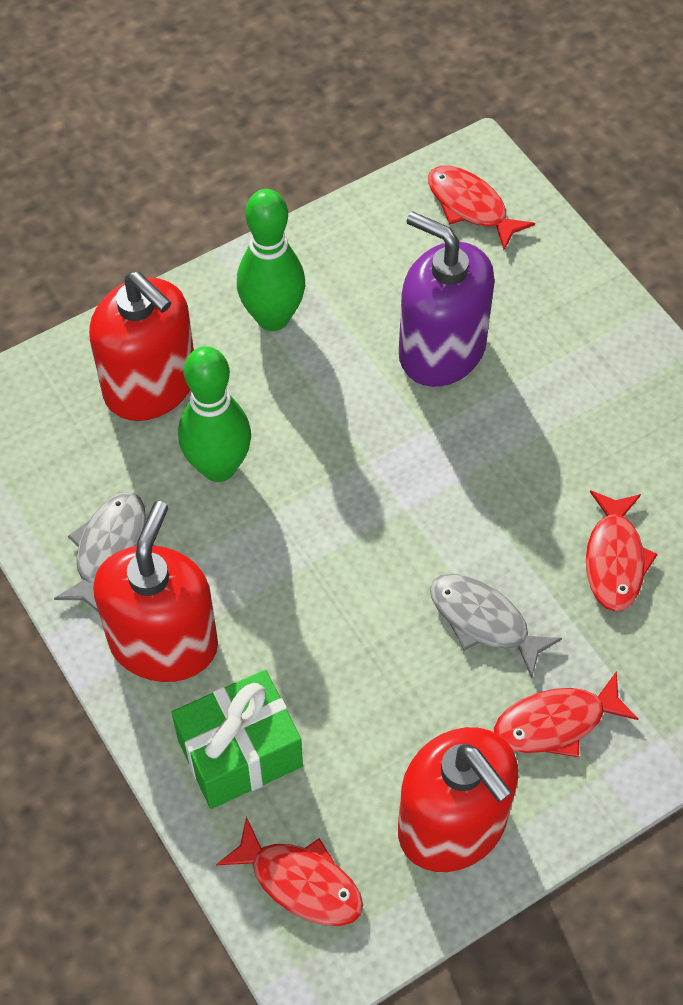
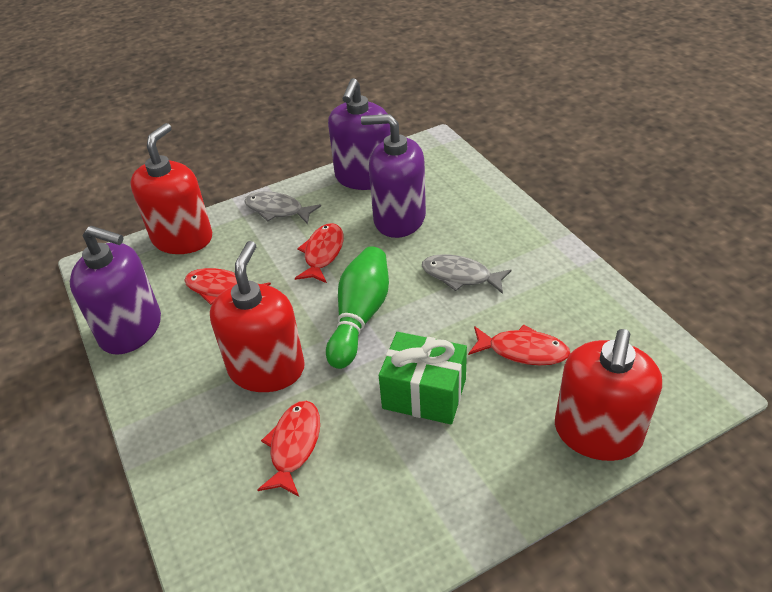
green bowling pin: 2 -> 1
purple soap dispenser: 1 -> 3

